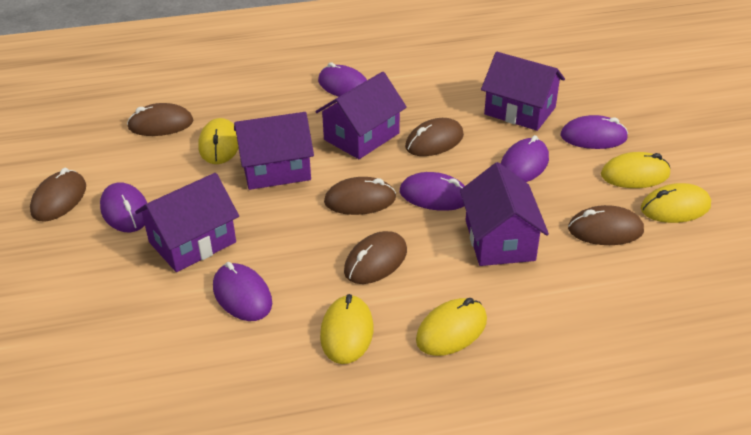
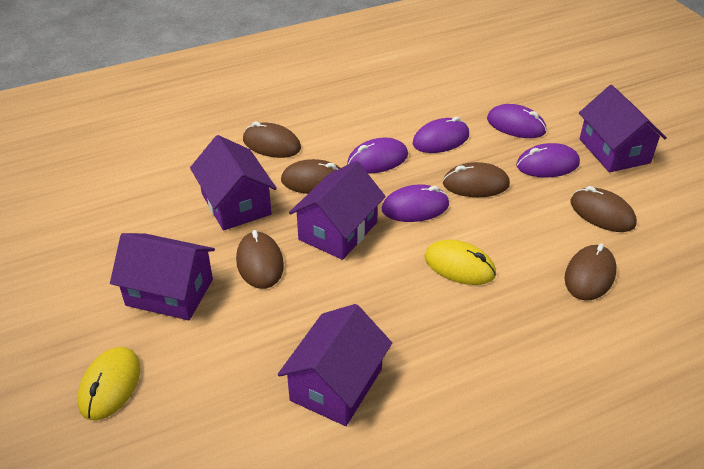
purple mouse: 6 -> 5
yellow mouse: 5 -> 2

